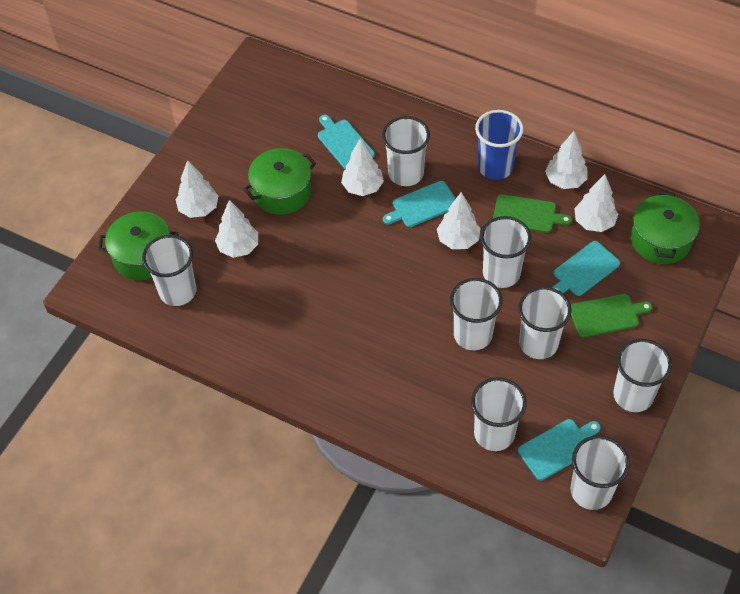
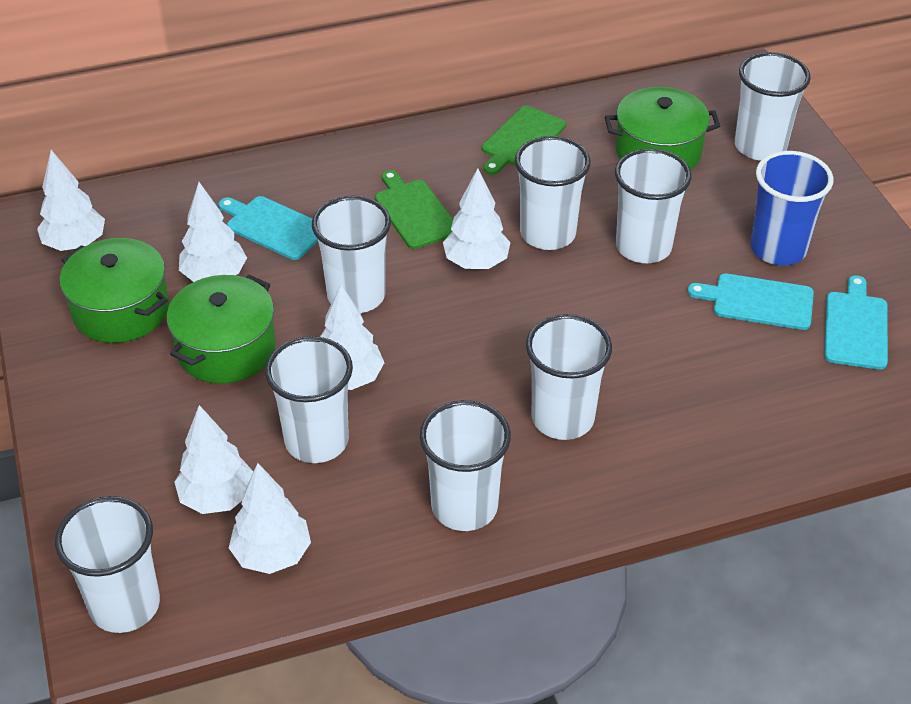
turquoise cutting board: 4 -> 3

